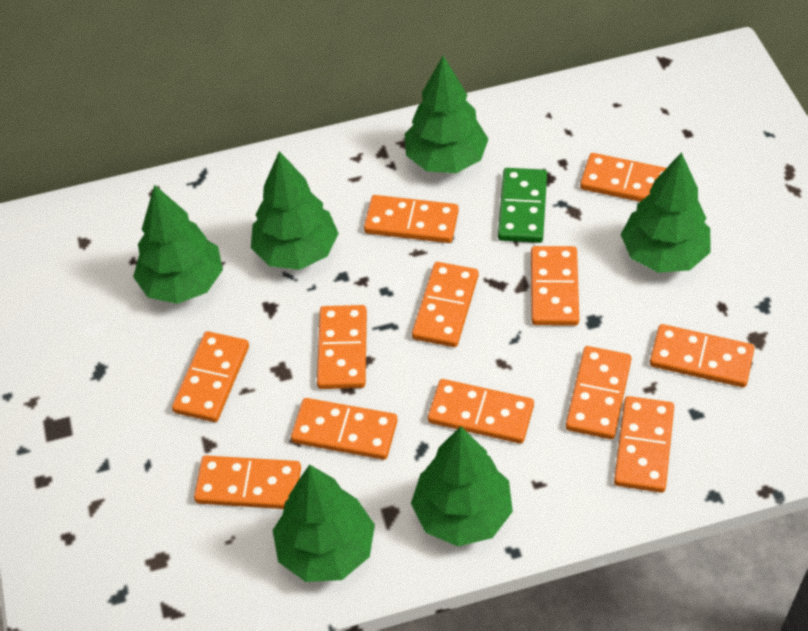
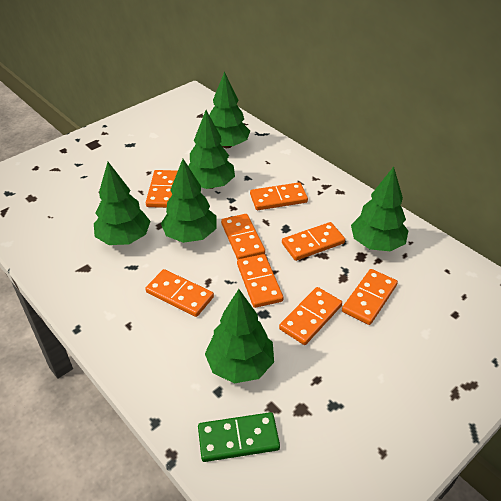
orange domino: 12 -> 8

